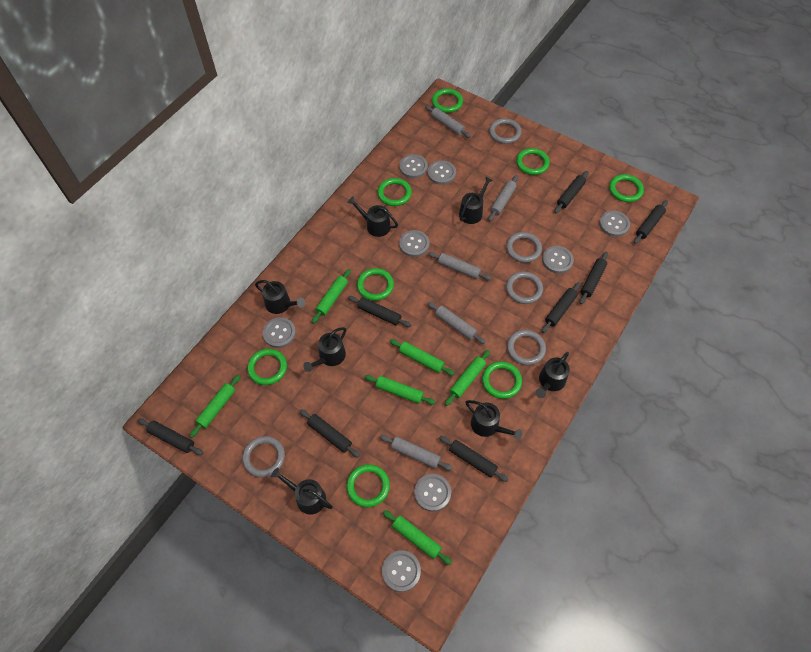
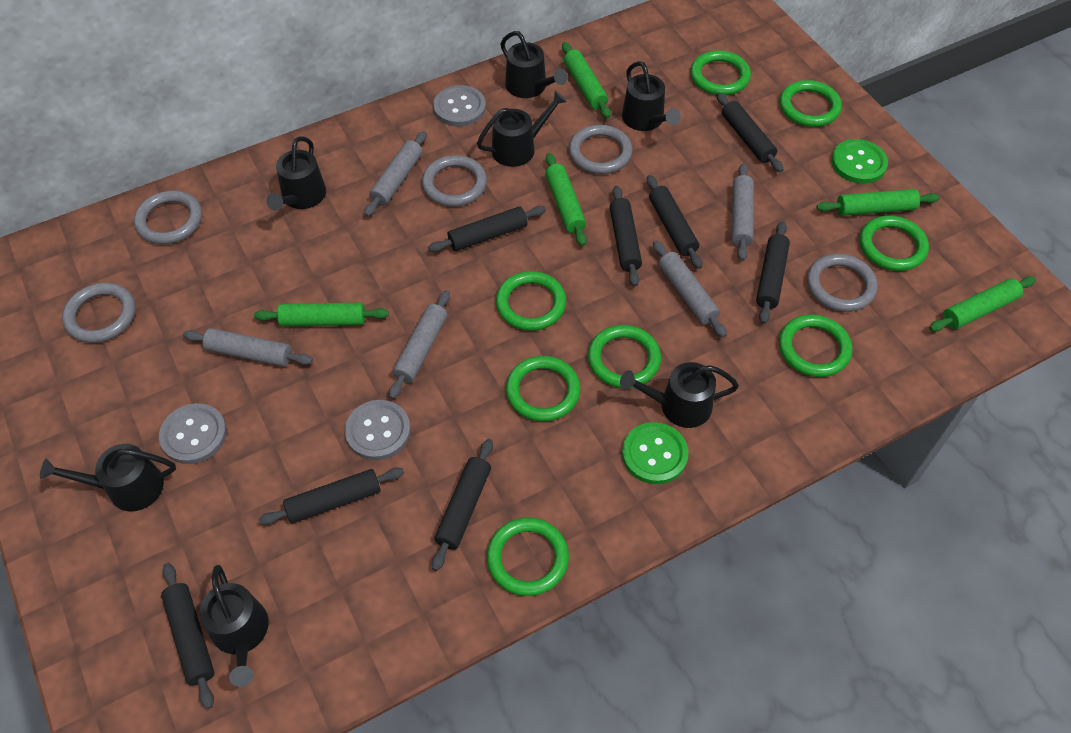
green button: 0 -> 2
green rolling pin: 6 -> 5
grey button: 8 -> 3

